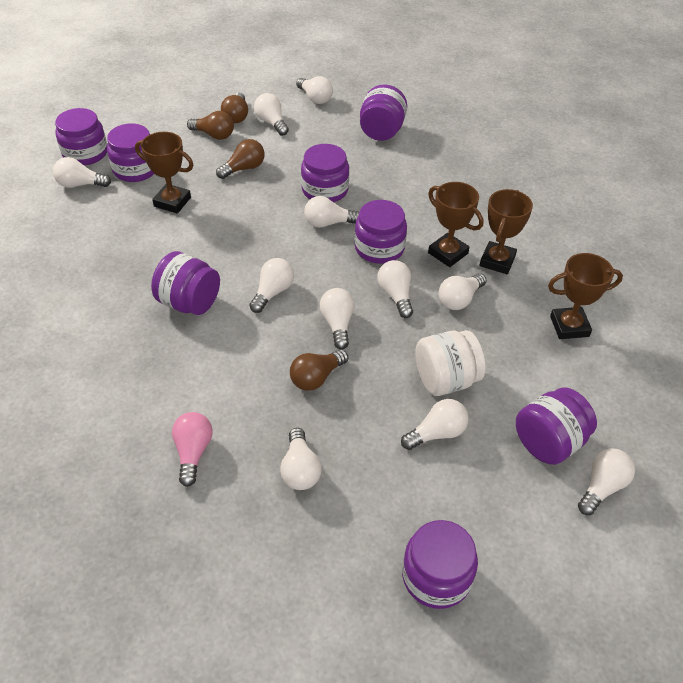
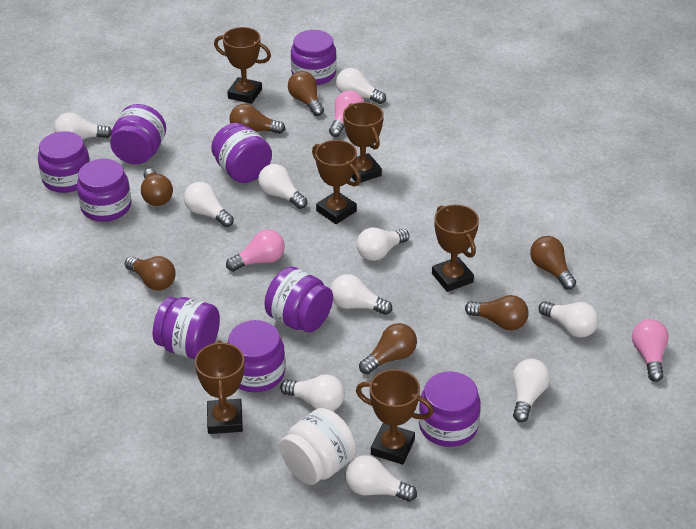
brown light bulb: 4 -> 7
brown trophy: 4 -> 6
pink light bulb: 1 -> 3
purple jar: 8 -> 9
white light bulb: 11 -> 10

